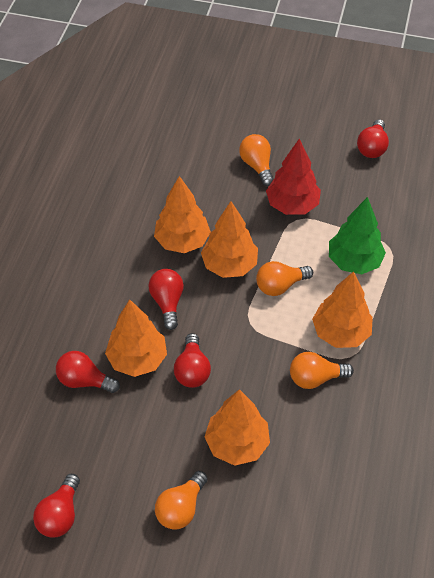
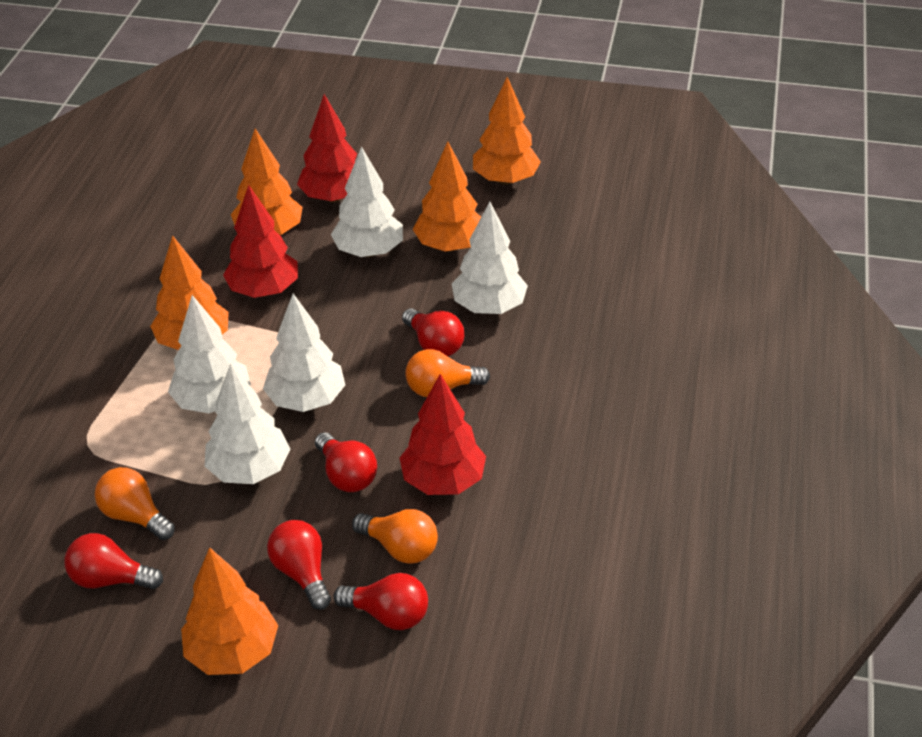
green tree: 1 -> 0
orange light bulb: 4 -> 3
red tree: 1 -> 3
white tree: 0 -> 5

